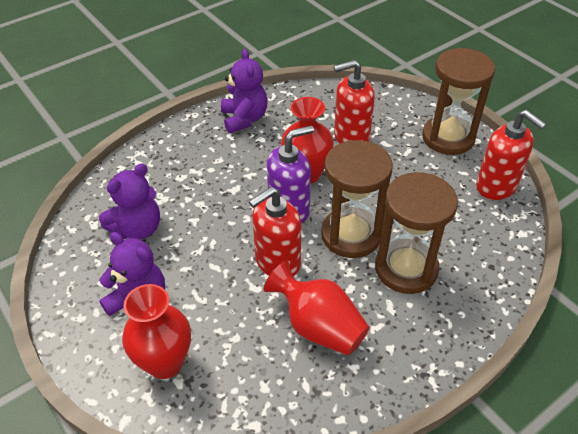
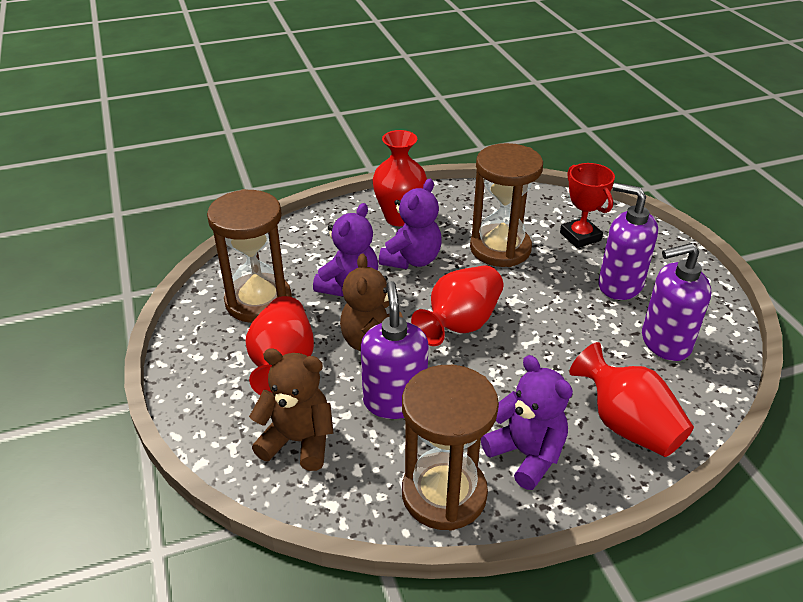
brown teddy bear: 0 -> 2
purple soap dispenser: 1 -> 3
red soap dispenser: 3 -> 0
red trophy: 0 -> 1
red vase: 3 -> 4

